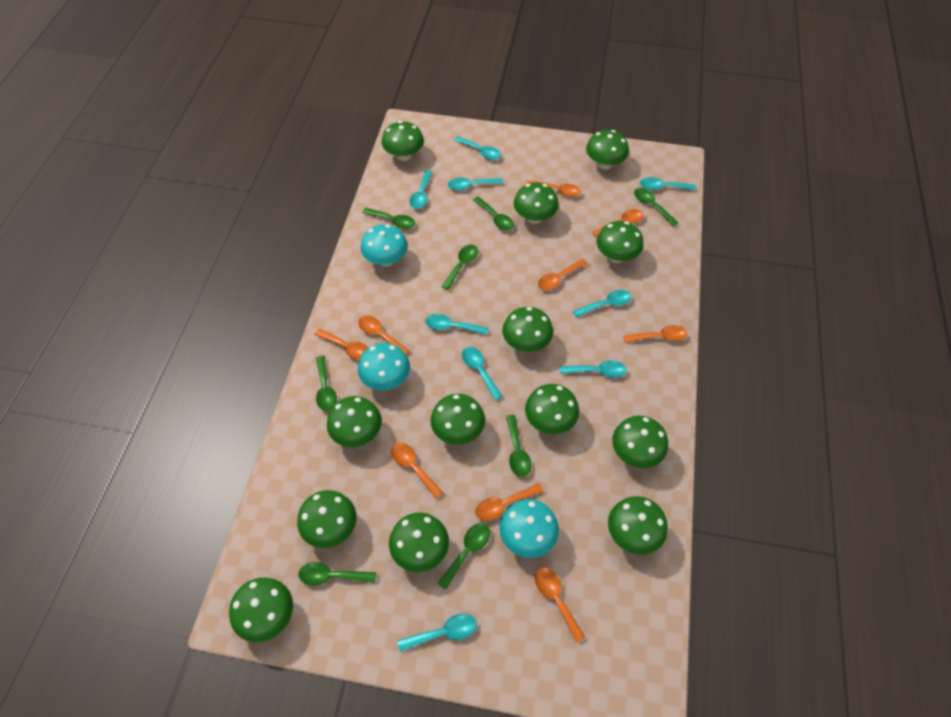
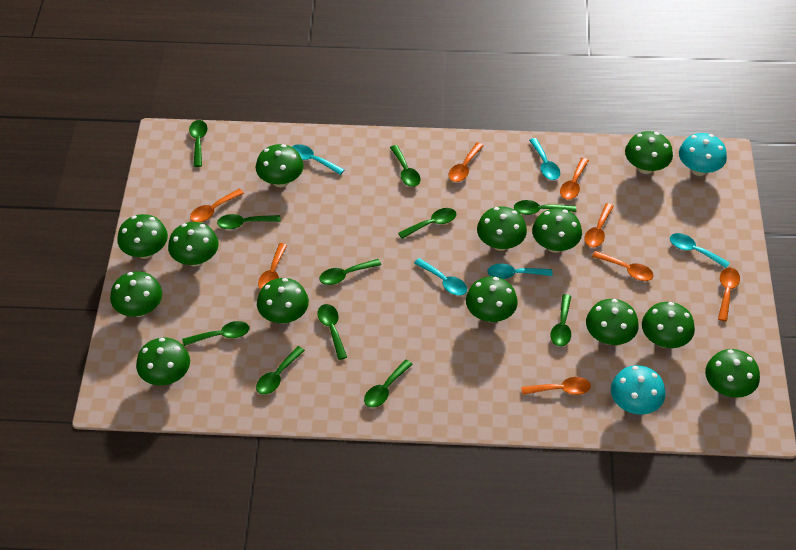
green spoon: 8 -> 11
orange spoon: 9 -> 8
turquoise mushroom: 3 -> 2
turquoise spoon: 9 -> 5

